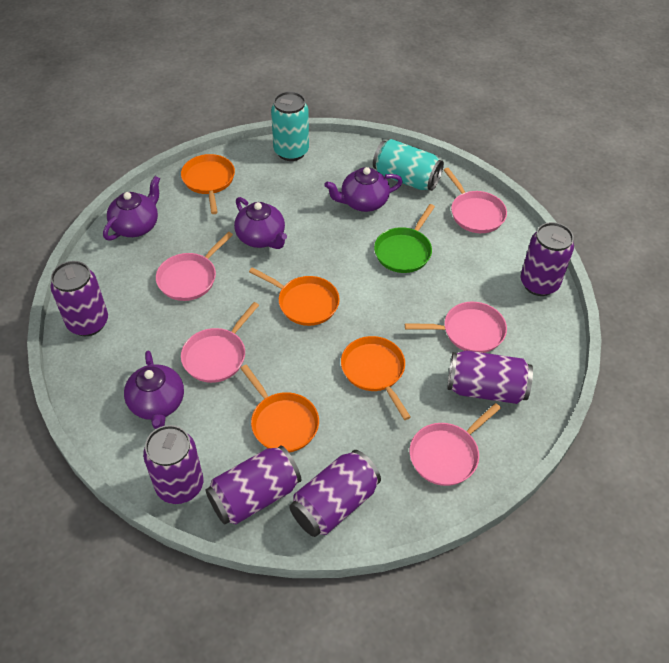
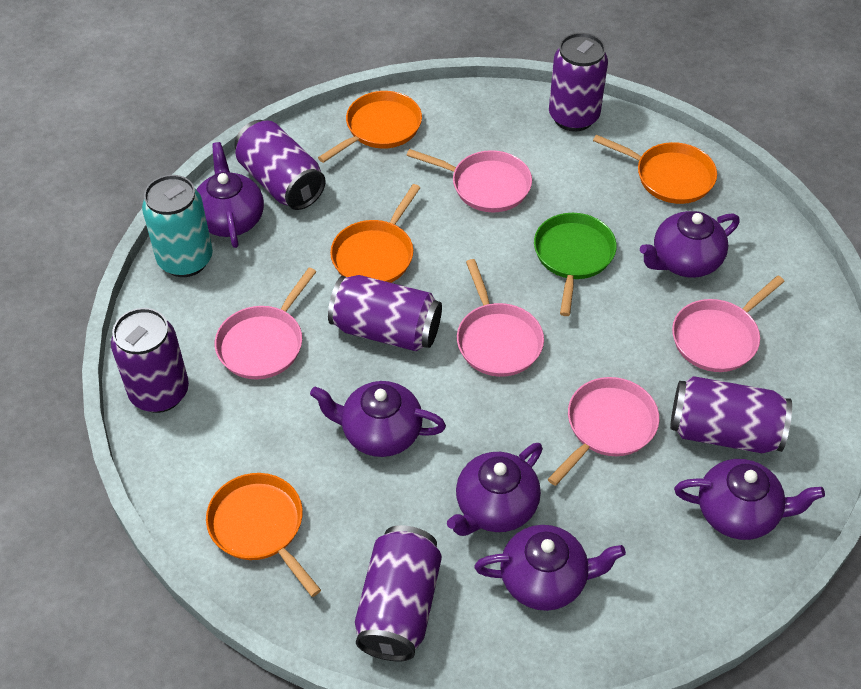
purple teapot: 4 -> 6
turquoise can: 2 -> 1

